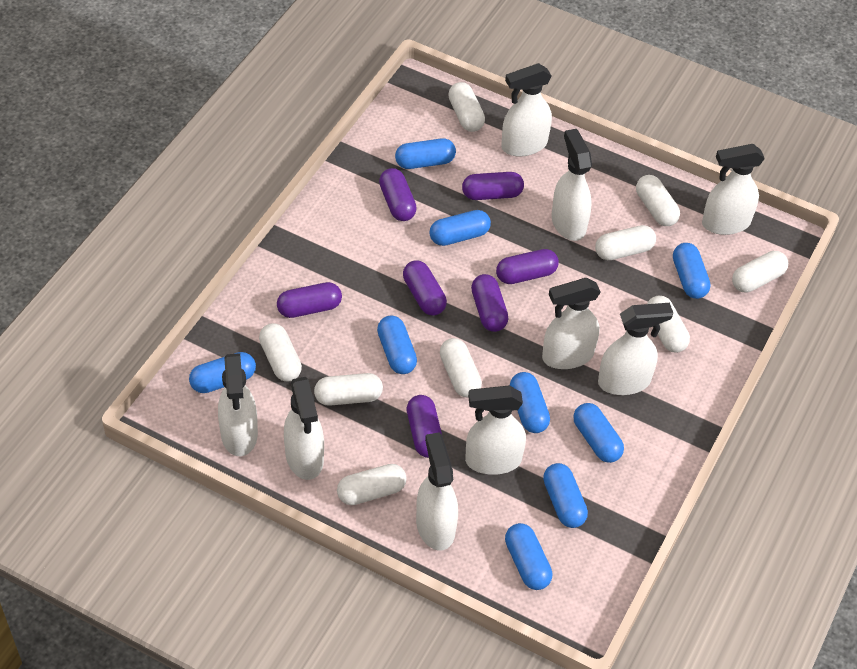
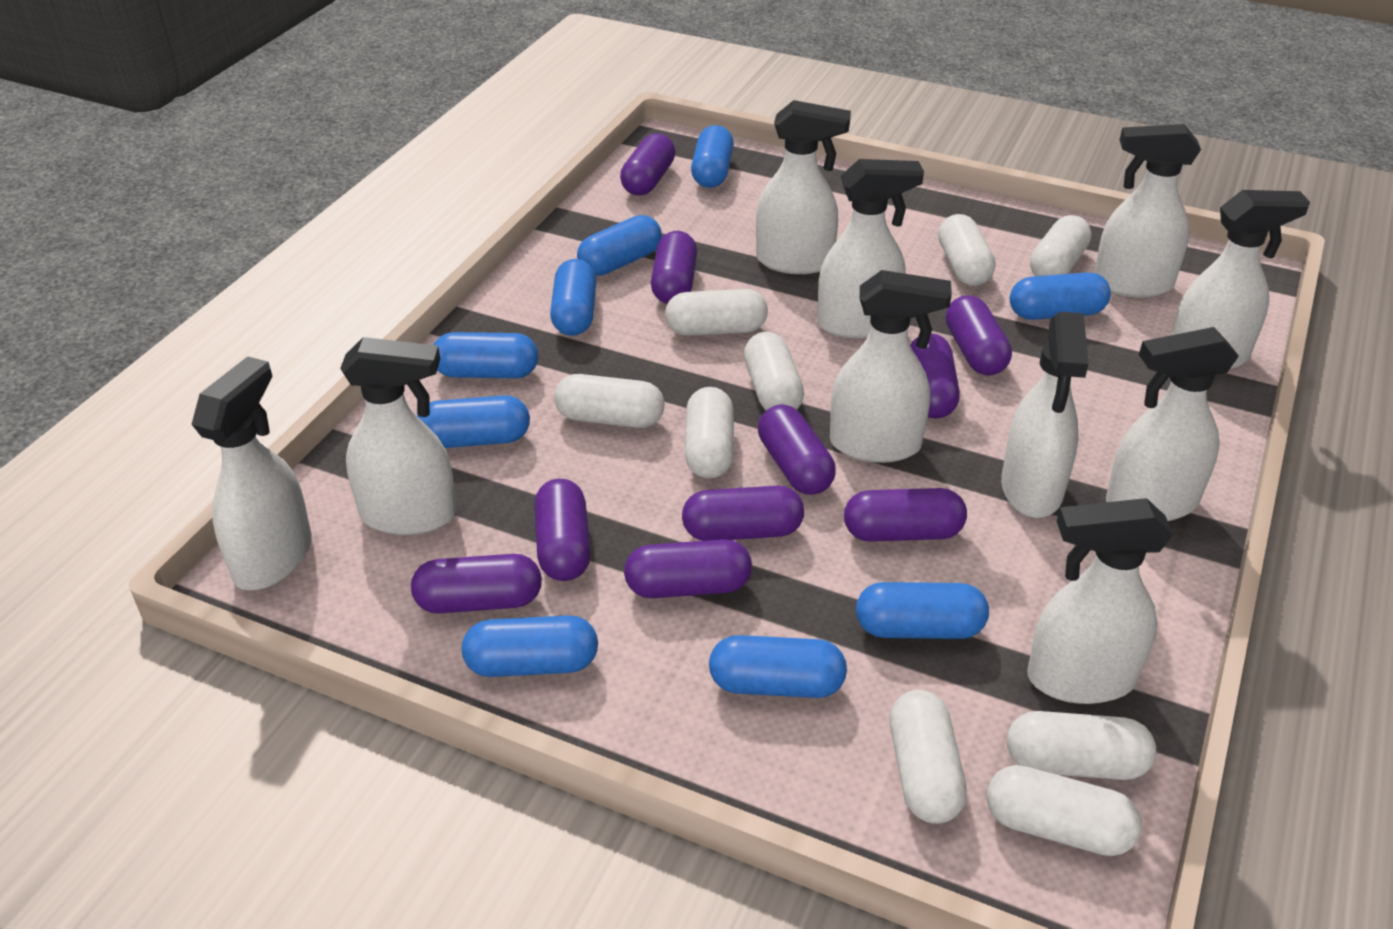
purple capsule: 7 -> 10
white spray bottle: 9 -> 10

